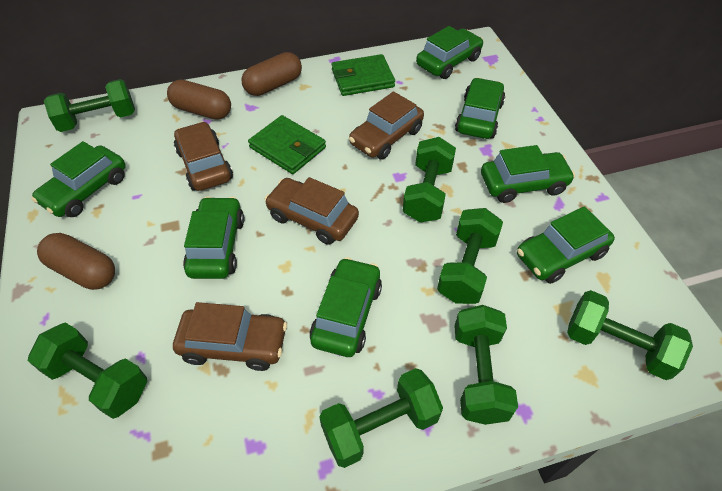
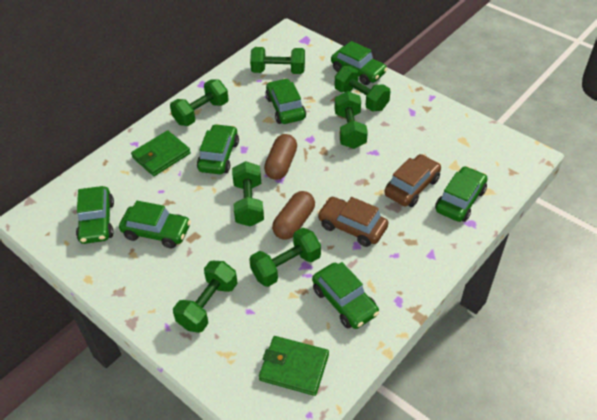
brown capsule: 3 -> 2
brown car: 4 -> 2

